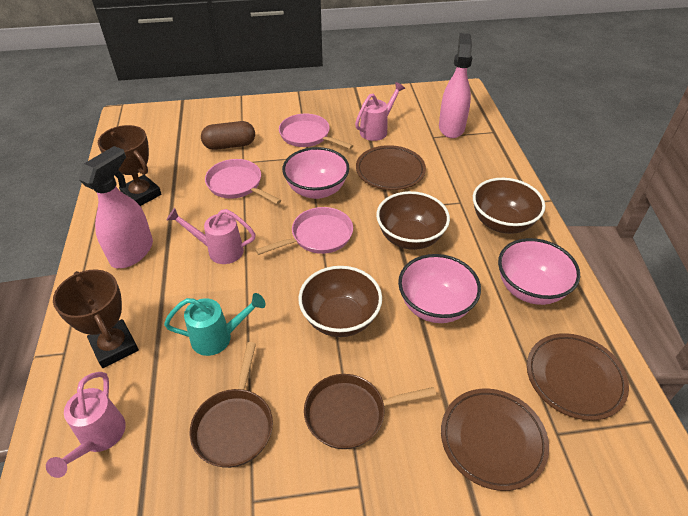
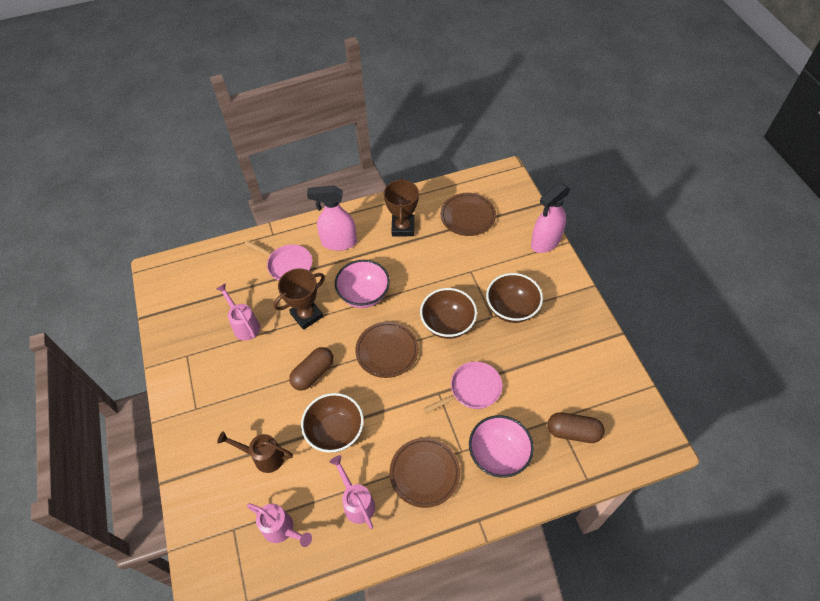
brown capsule: 1 -> 2
brown pan: 2 -> 0
brown watering can: 0 -> 1
pink bowl: 3 -> 2
pink pan: 3 -> 2
turquoise watering can: 1 -> 0

